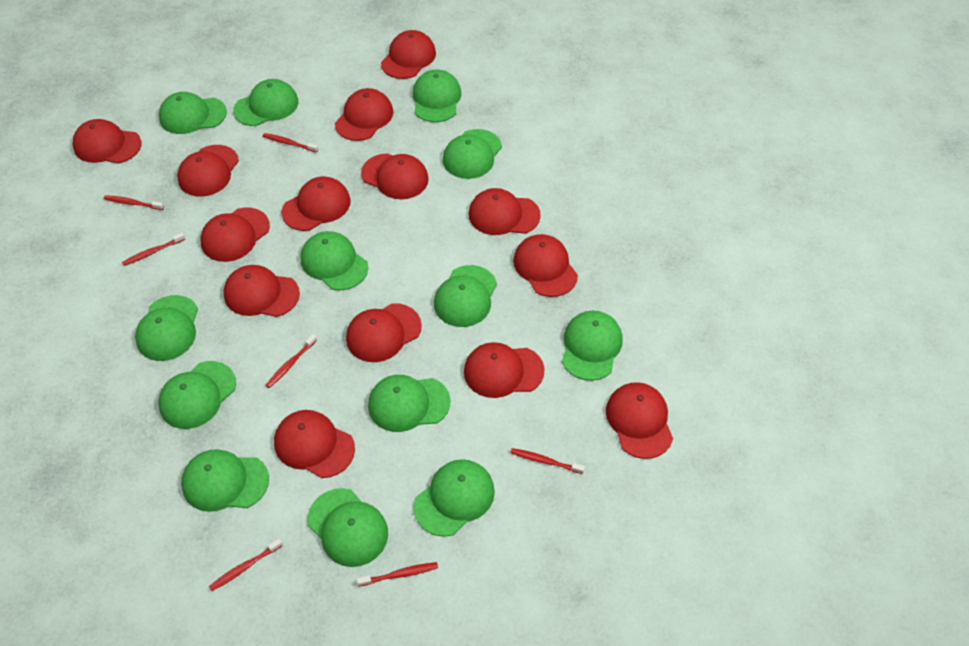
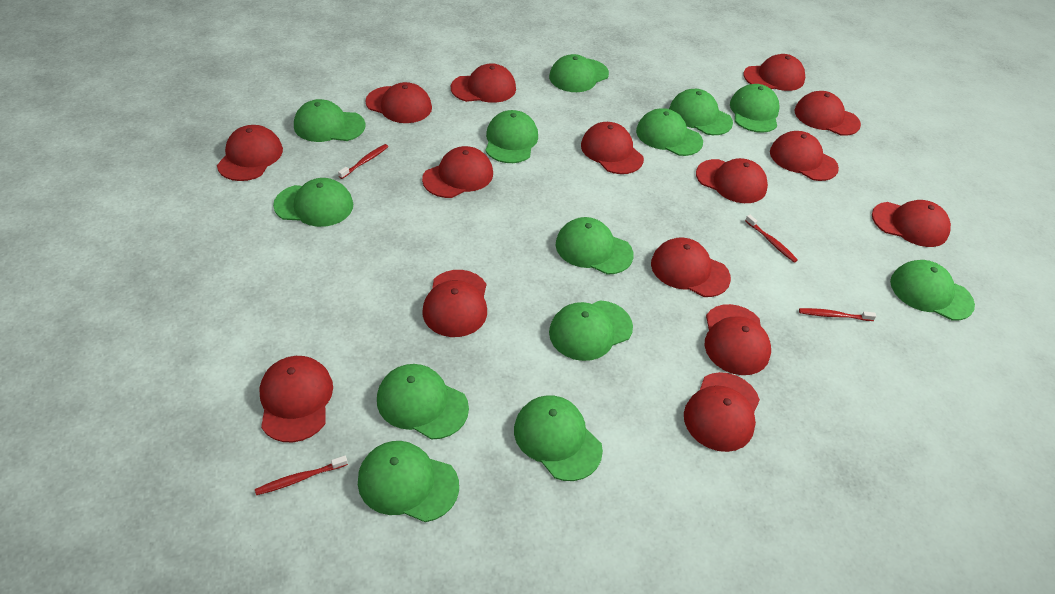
red cap: 14 -> 15
red toothbrush: 7 -> 4

